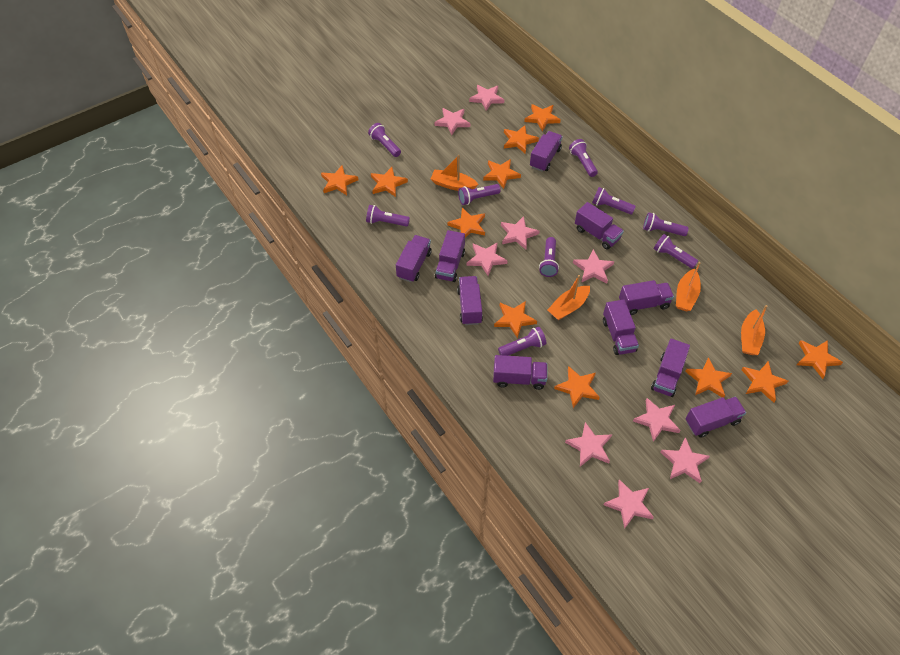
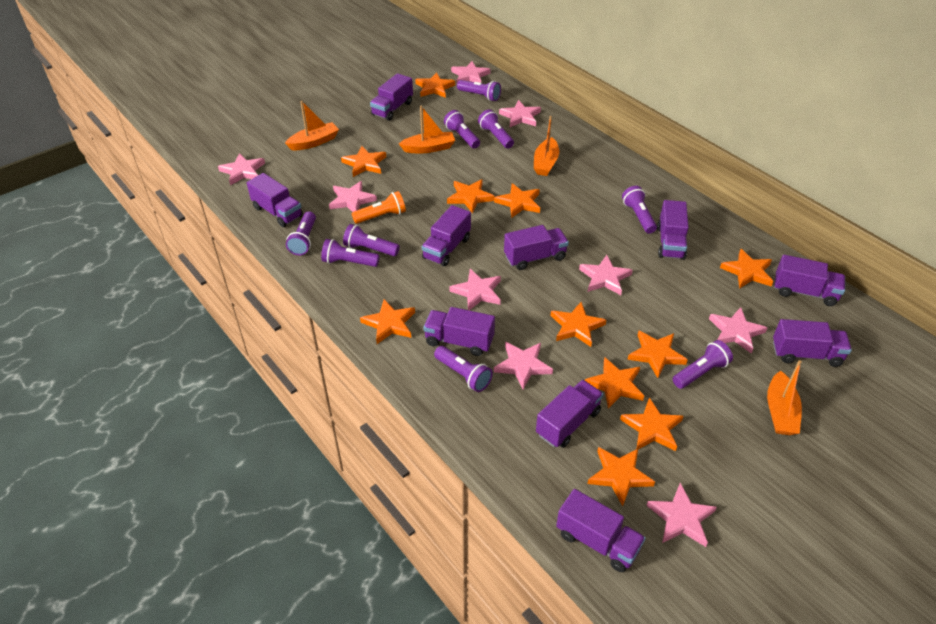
orange flashlight: 0 -> 1

